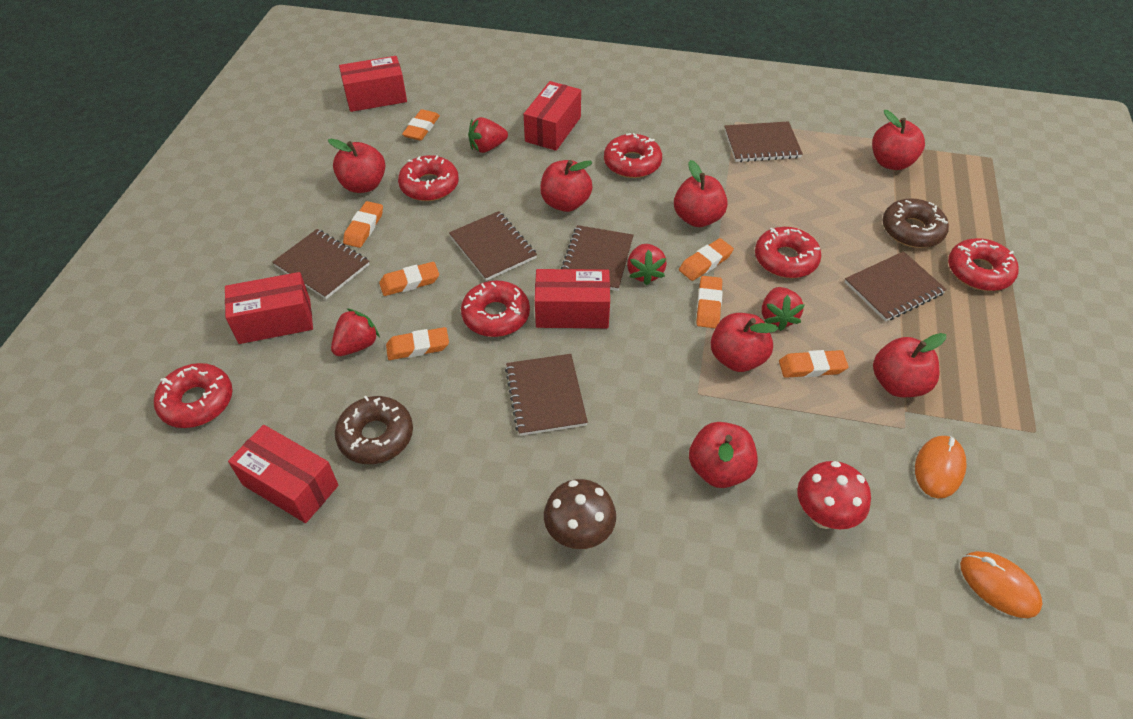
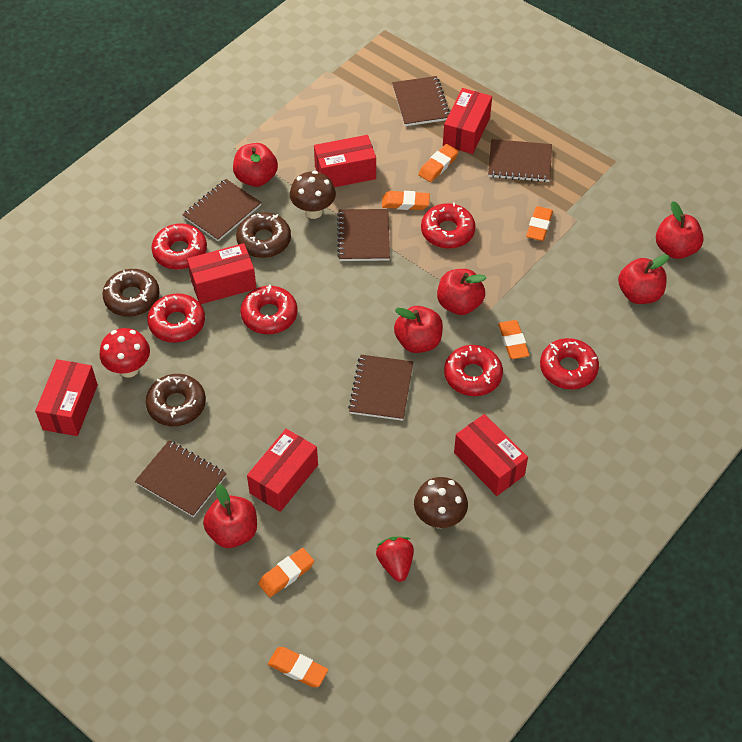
brown donut: 2 -> 3
brown mushroom: 1 -> 2
orange eraser: 7 -> 6
orange mouse: 2 -> 0
red apple: 7 -> 6
red box: 5 -> 6
red strawberry: 4 -> 1

